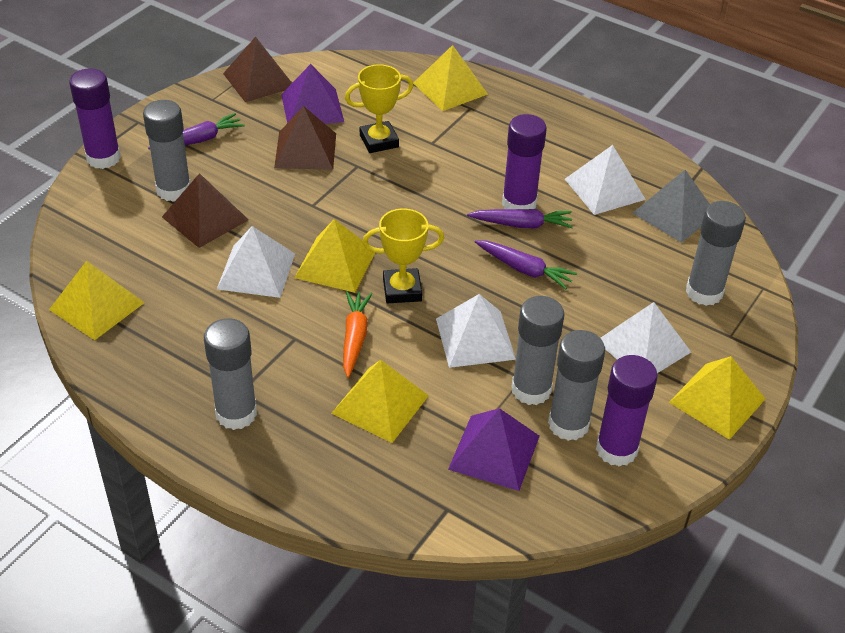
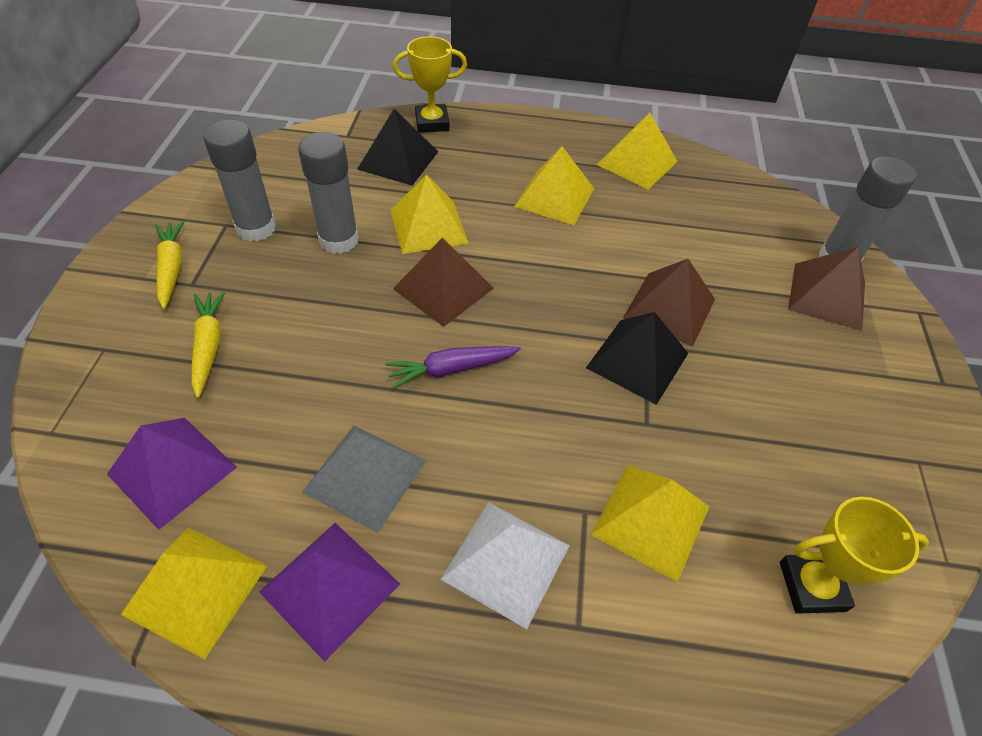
black pyramid: 0 -> 2
grey glue stick: 5 -> 3
orange carrot: 1 -> 0
purple carrot: 3 -> 1
purple glue stick: 3 -> 0
white pyramid: 4 -> 1
yellow carrot: 0 -> 2

